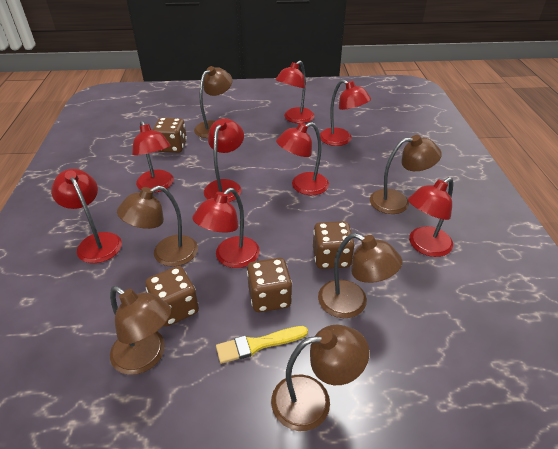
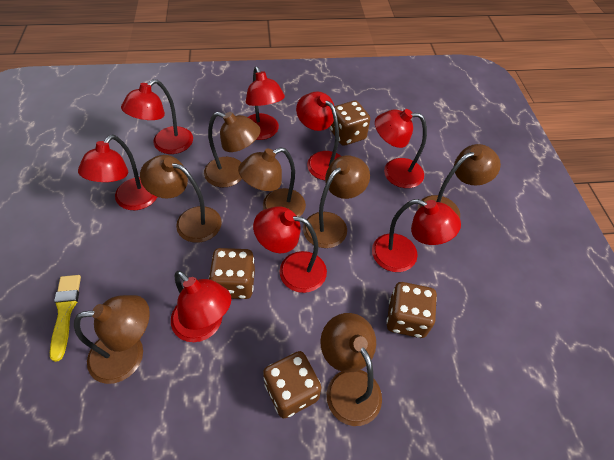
brown lamp: 6 -> 7

